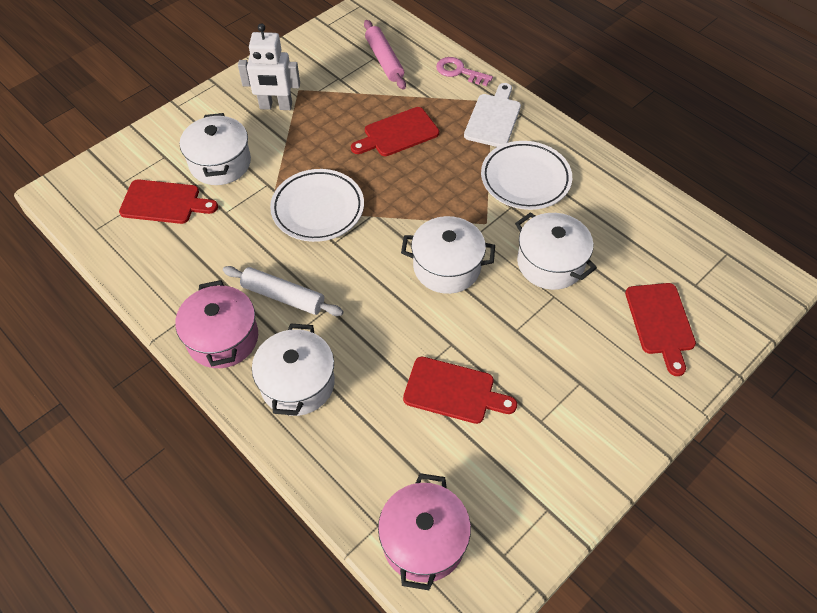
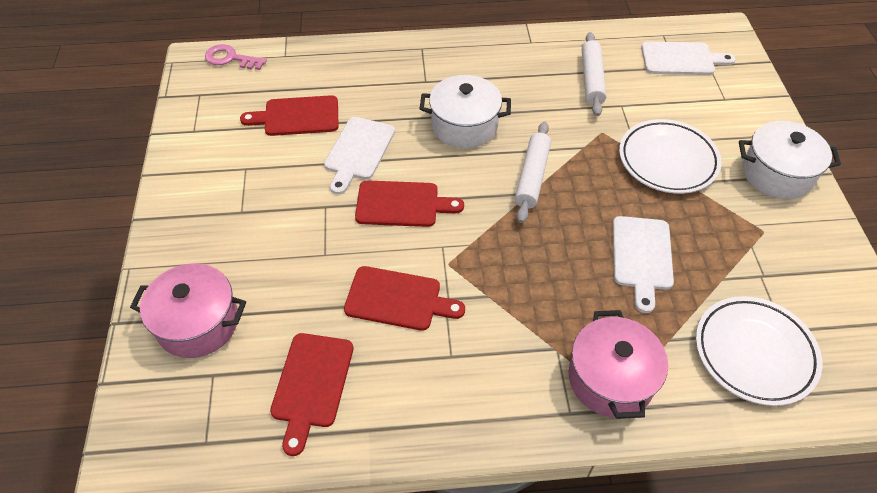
pink rolling pin: 1 -> 0
white cutting board: 1 -> 3
white pot: 4 -> 2
white robot: 1 -> 0
white rolling pin: 1 -> 2

